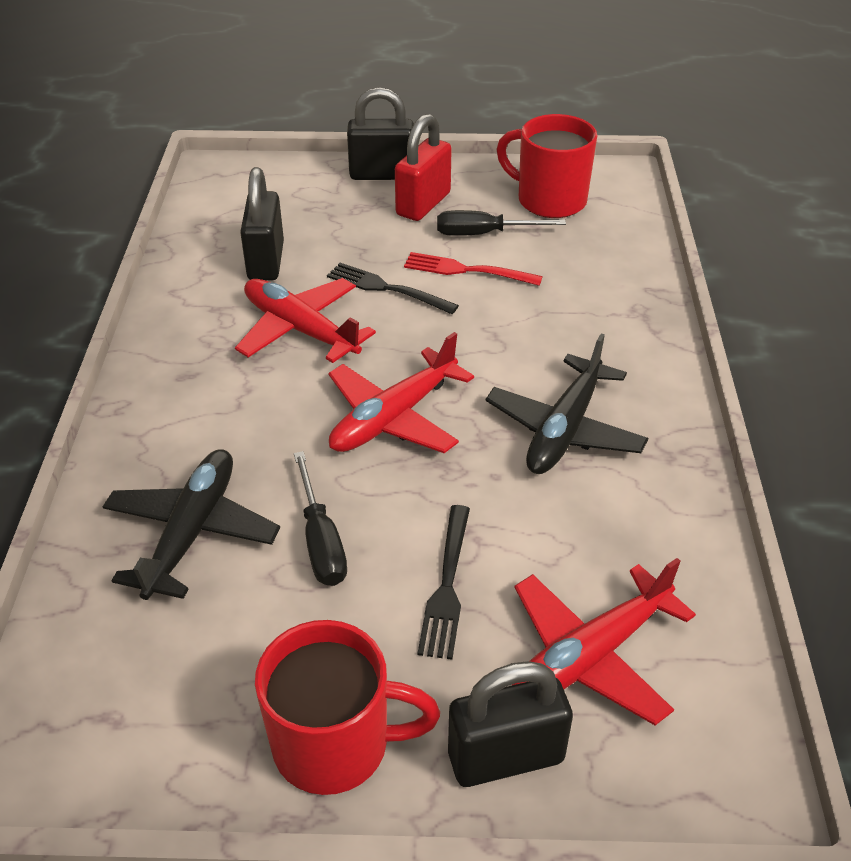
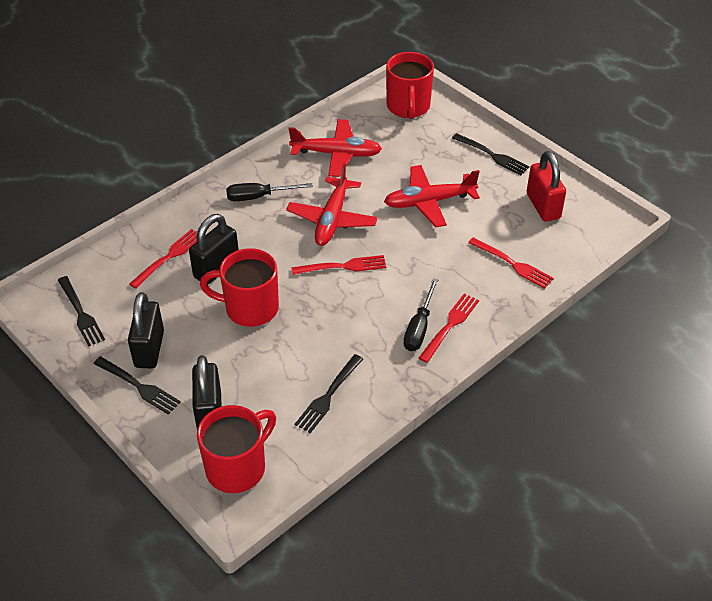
black fork: 2 -> 4
black plane: 2 -> 0
red fork: 1 -> 4
red mug: 2 -> 3

